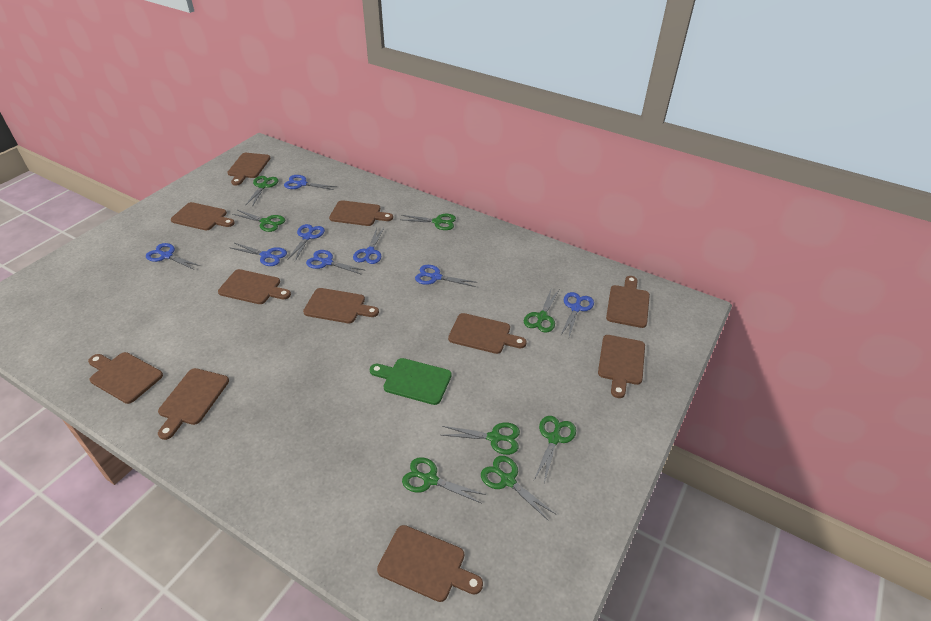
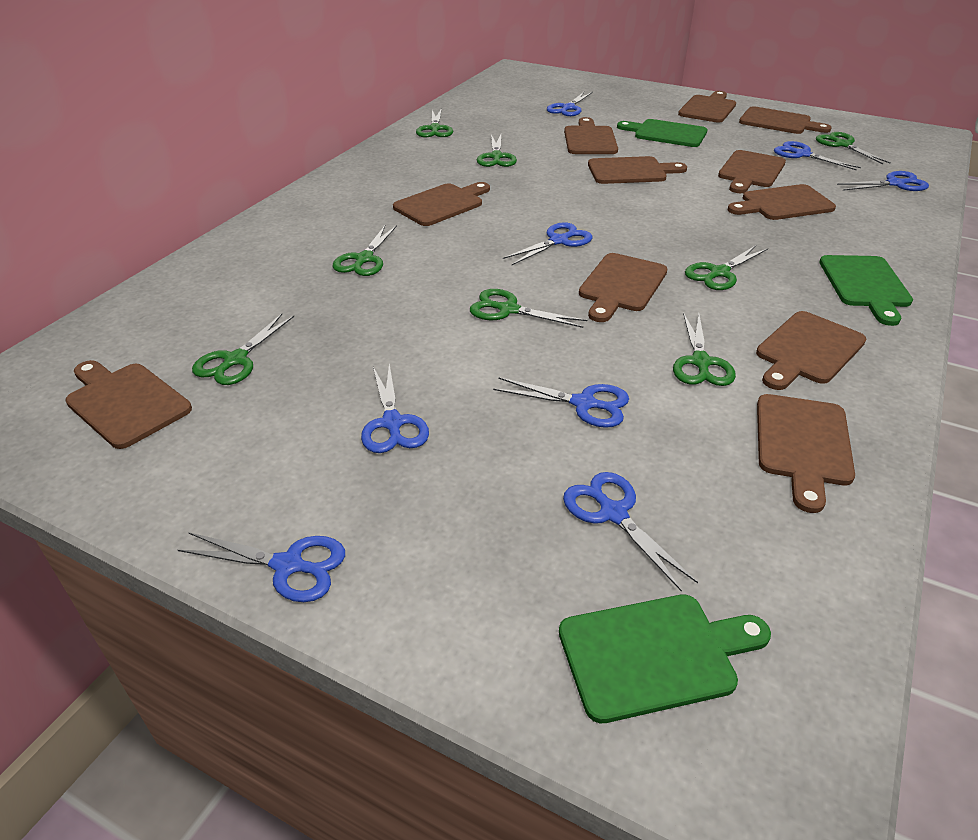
green cutting board: 1 -> 3

